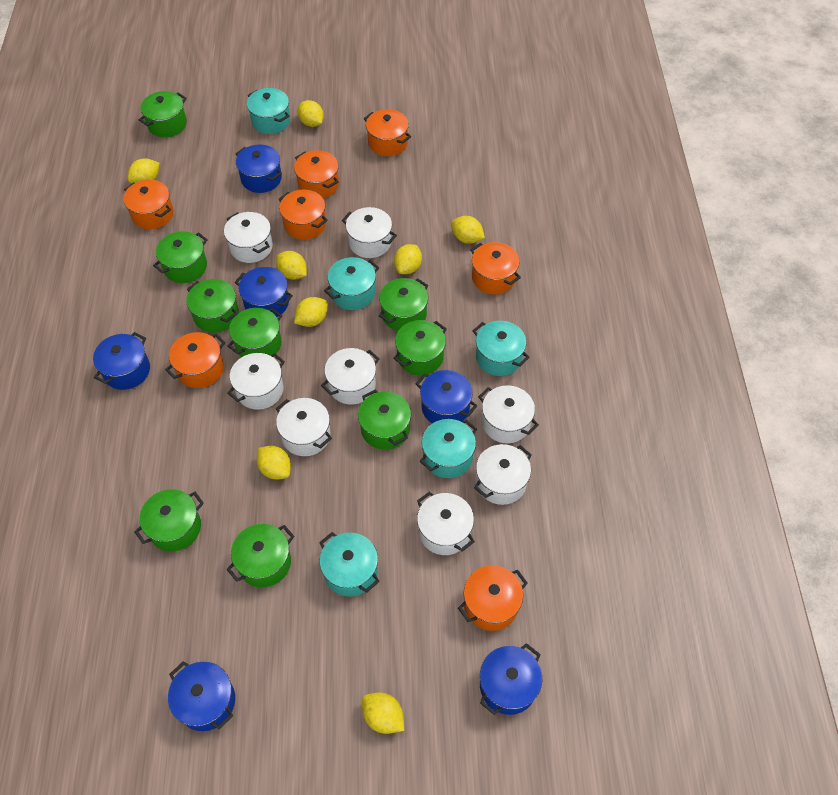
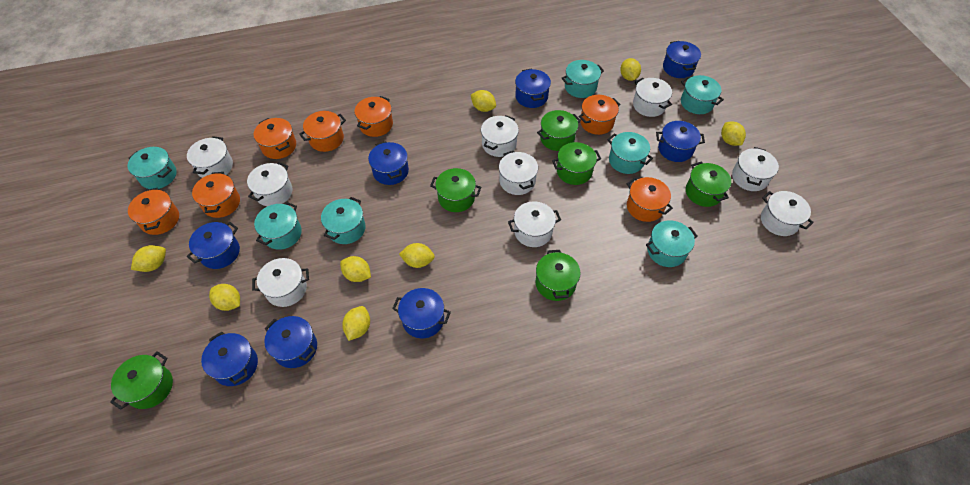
blue pot: 6 -> 8
green pot: 9 -> 6
turquoise pot: 5 -> 7
white pot: 8 -> 9

